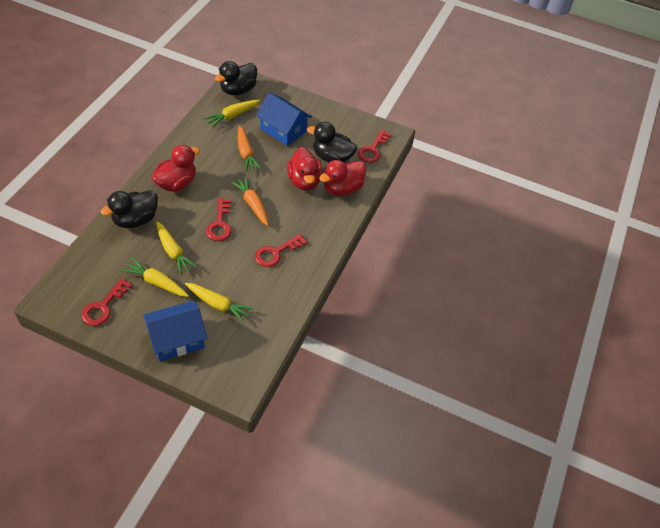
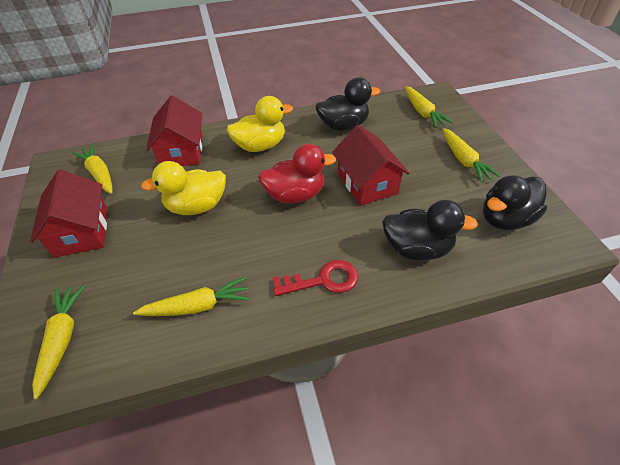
blue house: 2 -> 0
orange carrot: 2 -> 0
red duck: 3 -> 1
red house: 0 -> 3
red key: 4 -> 1
yellow carrot: 4 -> 5
yellow duck: 0 -> 2

